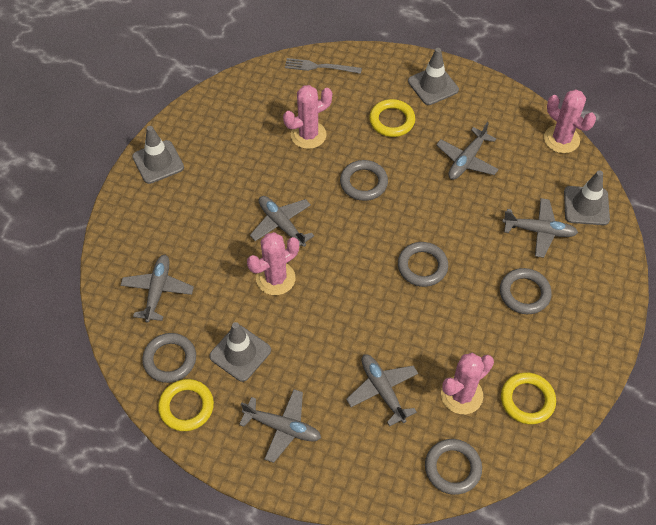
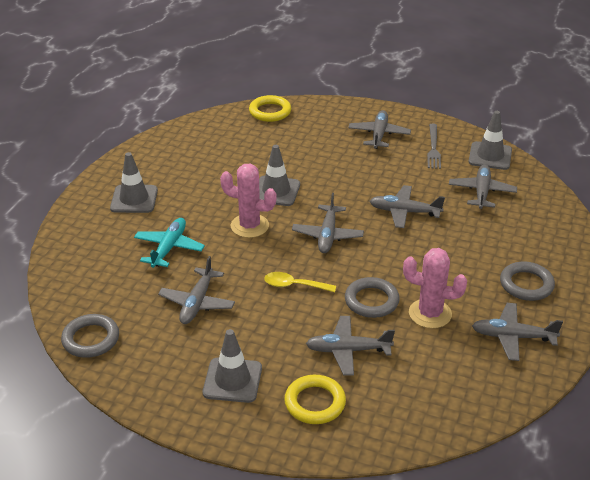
grey plane: 6 -> 7
grey ring: 5 -> 3
pink cactus: 4 -> 2
turquoise plane: 0 -> 1
yellow ring: 3 -> 2
yellow spoon: 0 -> 1

